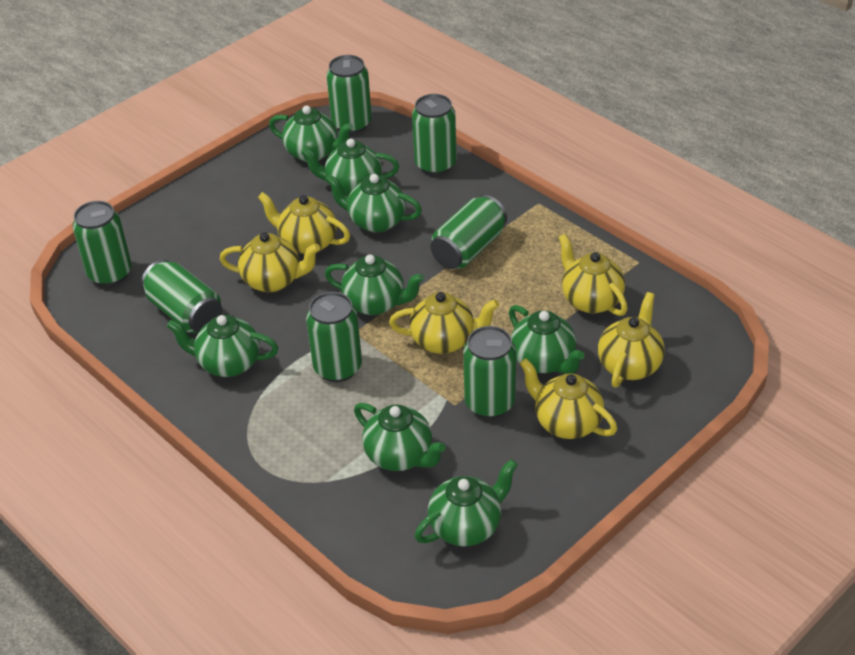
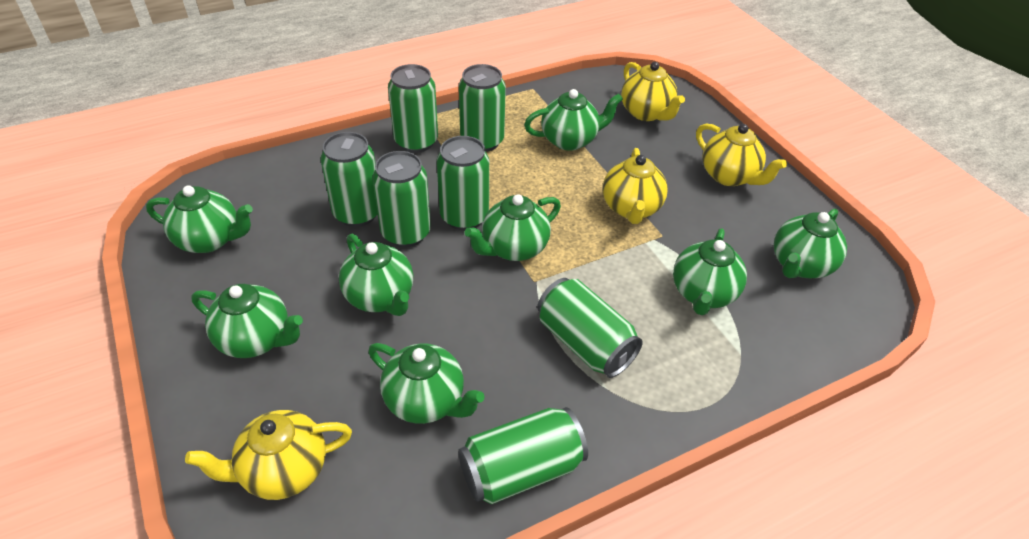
yellow teapot: 6 -> 4

